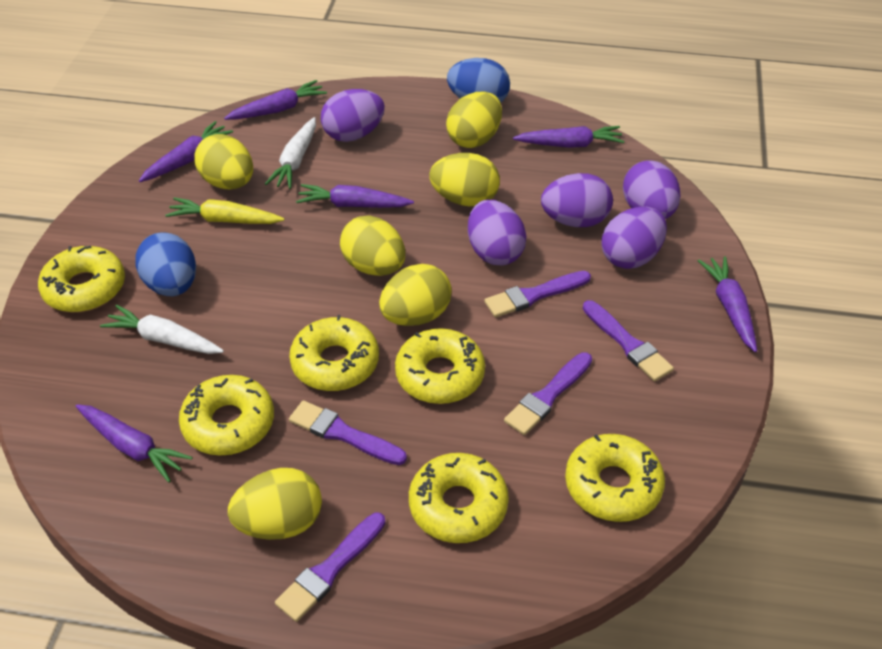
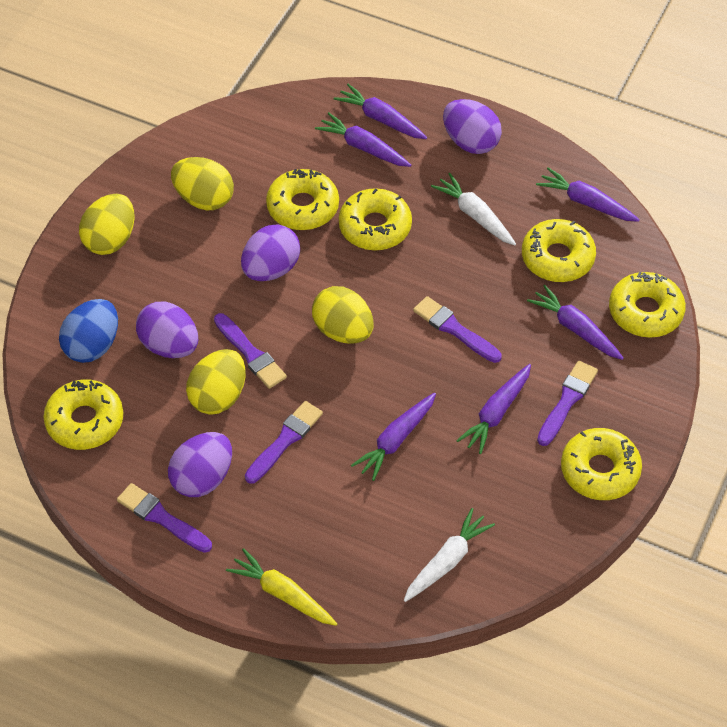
blue egg: 2 -> 1
purple egg: 5 -> 4
yellow egg: 6 -> 4

